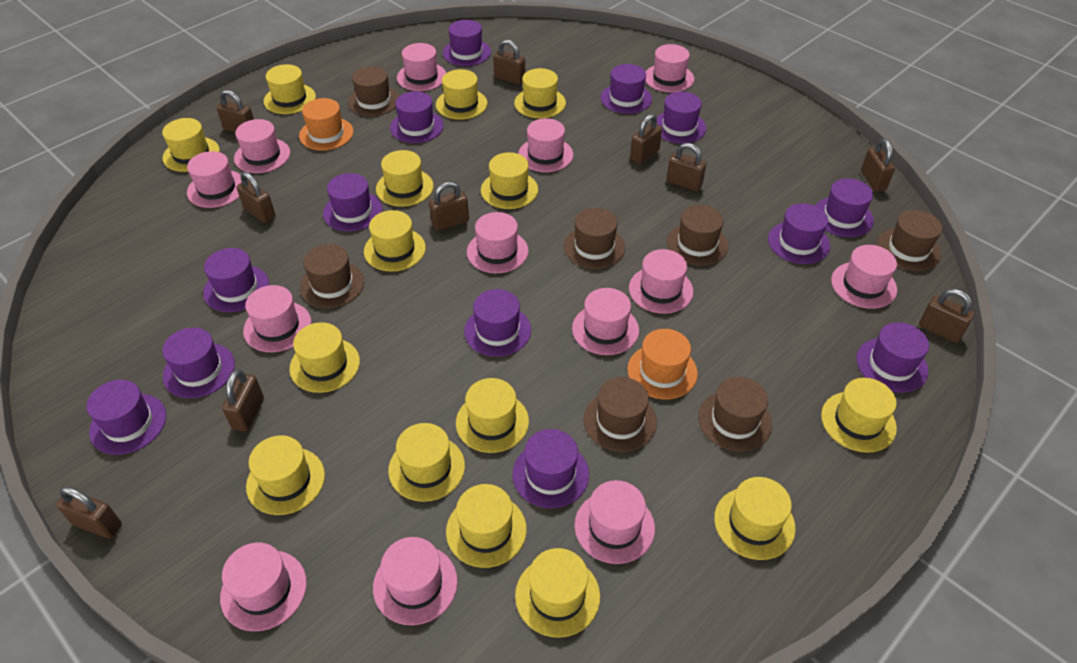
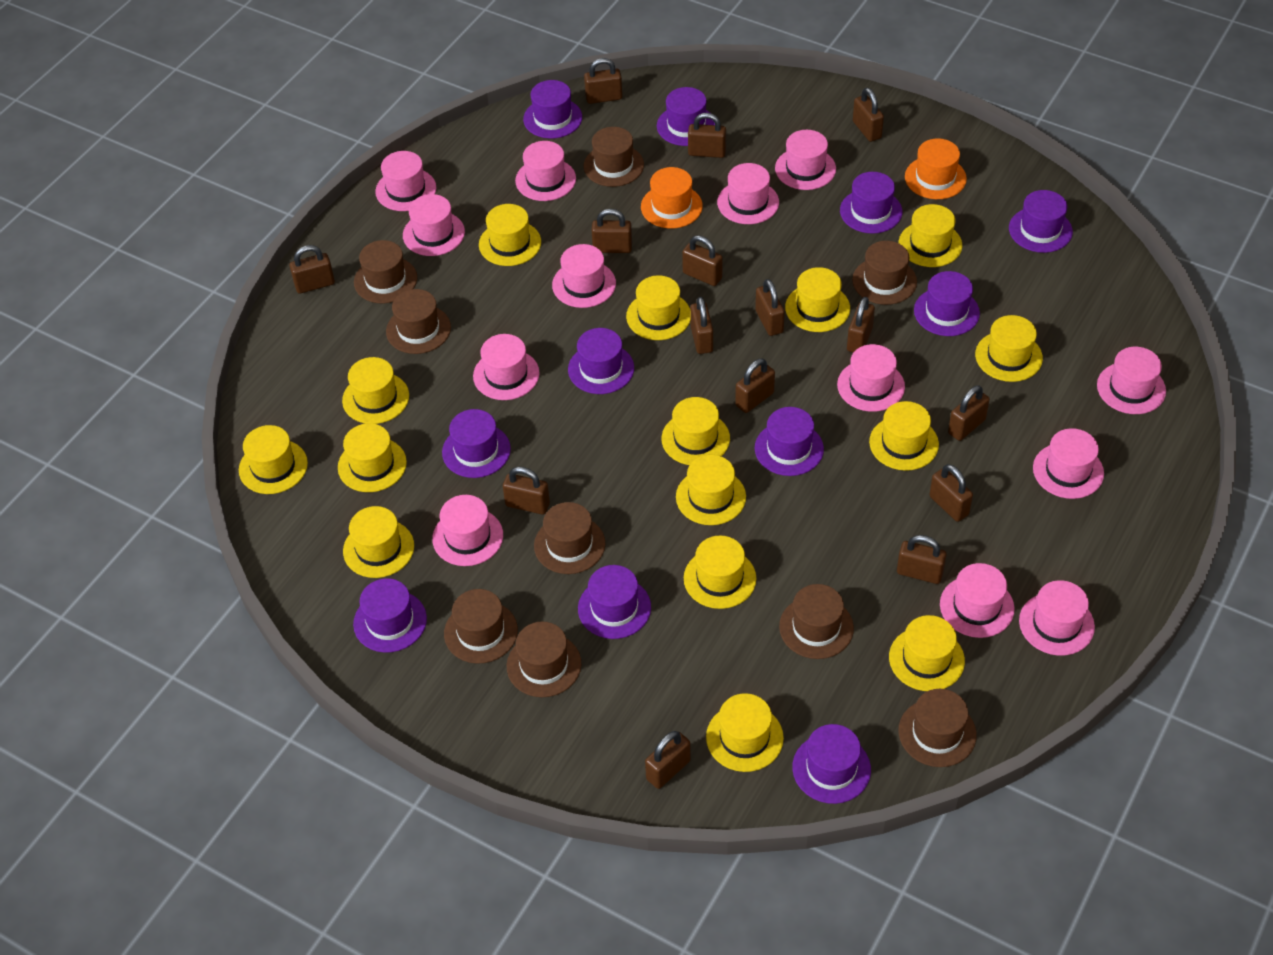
brown hat: 7 -> 9
brown padlock: 10 -> 15
purple hat: 13 -> 11

